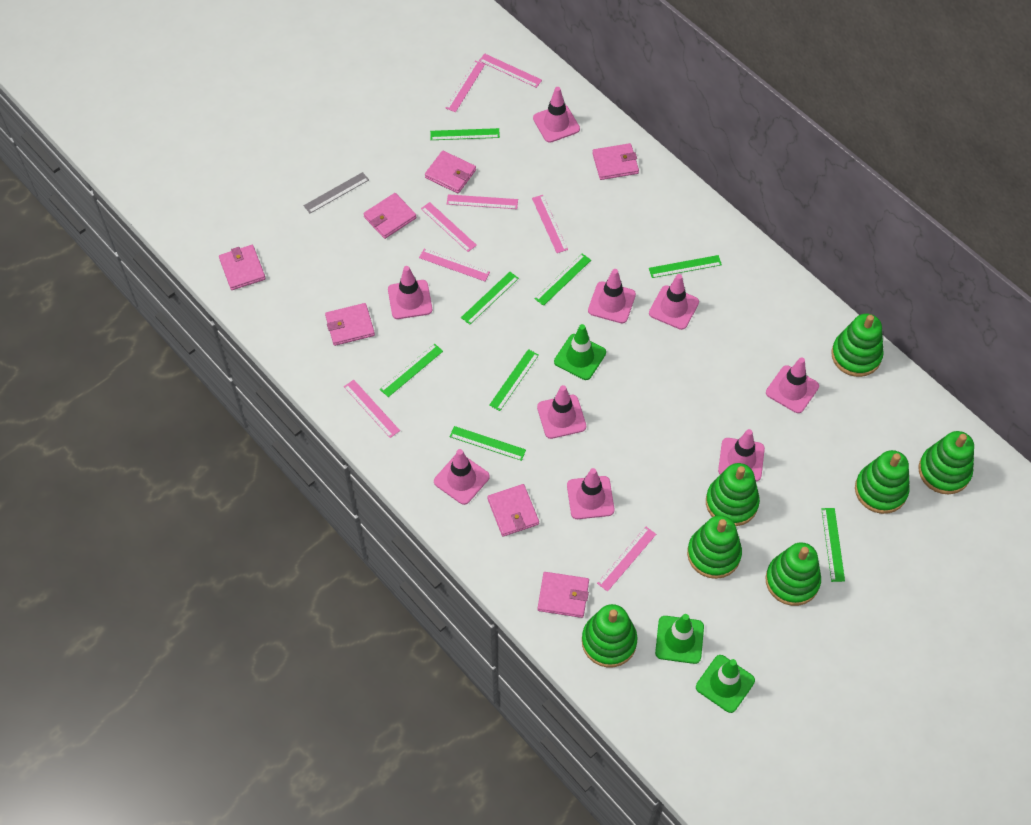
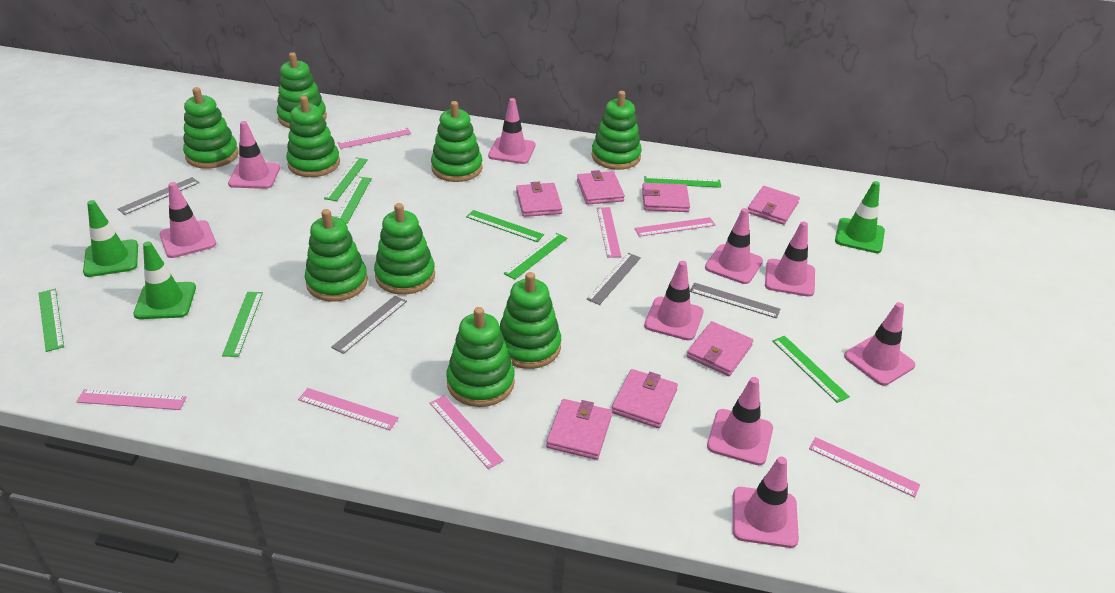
green stacking toy: 7 -> 9
grey ruler: 1 -> 4
pink ruler: 8 -> 7

